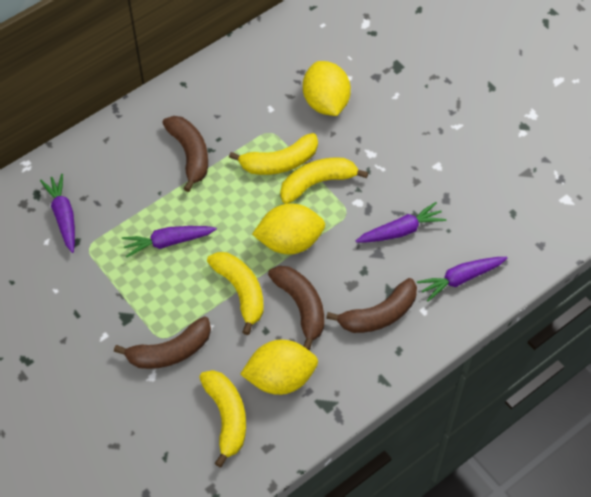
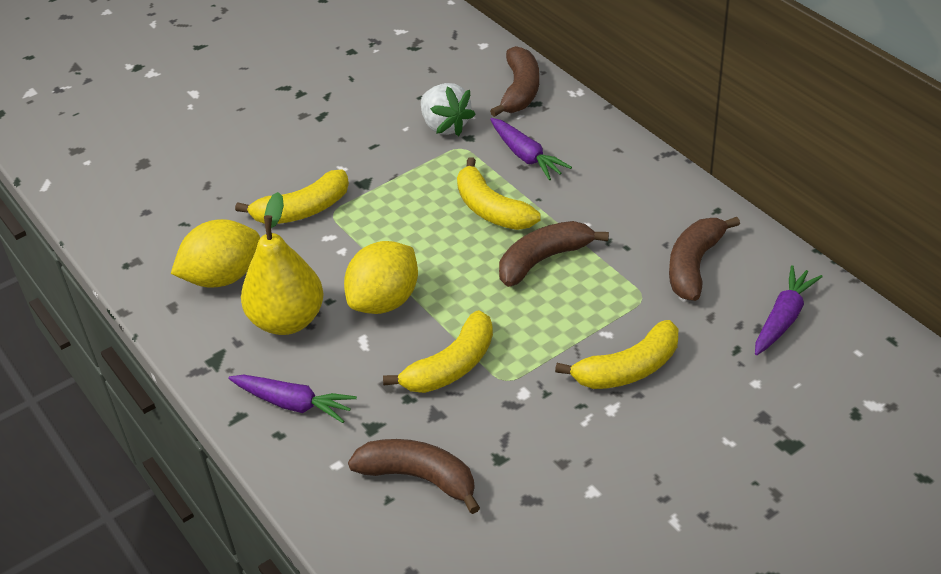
purple carrot: 4 -> 3
white strawberry: 0 -> 1
yellow lemon: 3 -> 2
yellow pear: 0 -> 1

